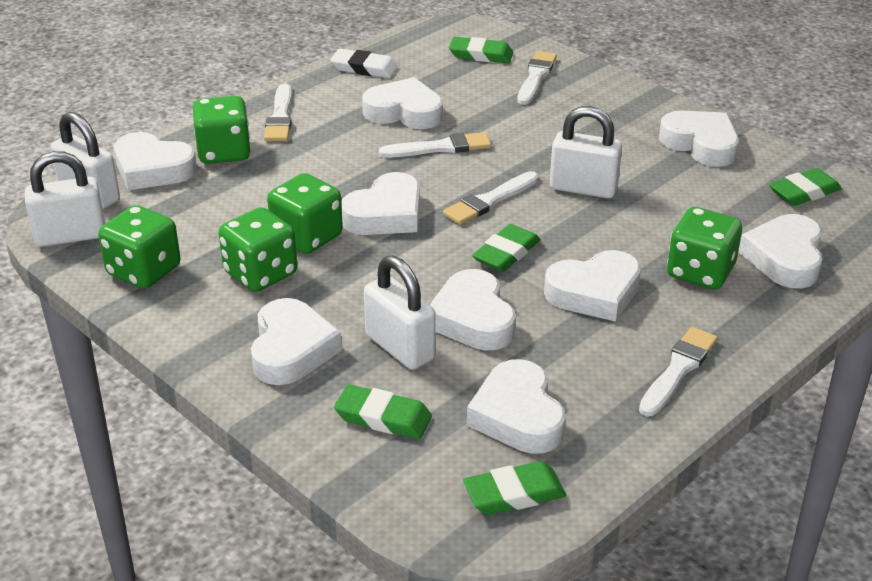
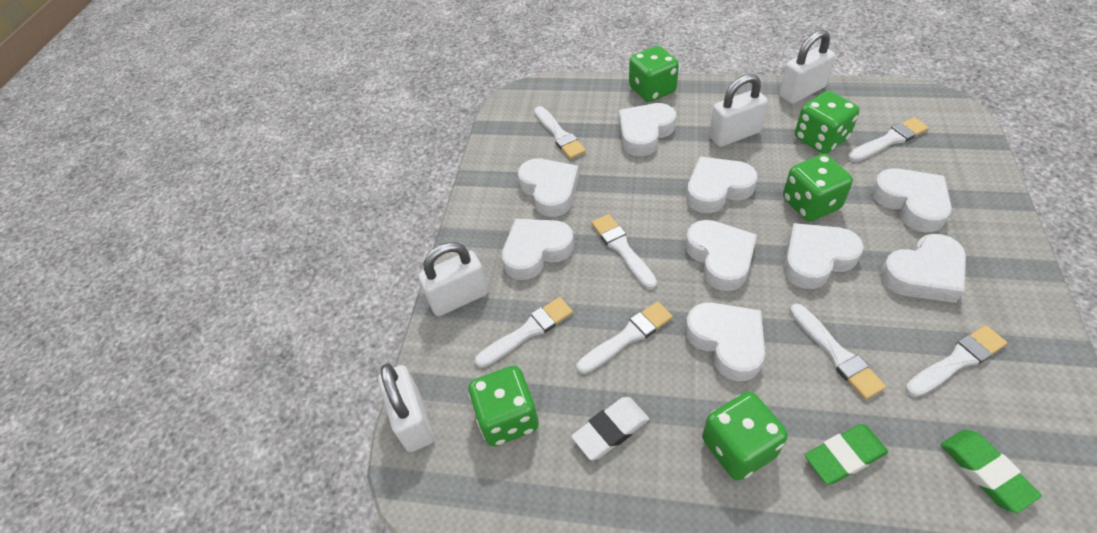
green eraser: 5 -> 2
white brush: 5 -> 7

